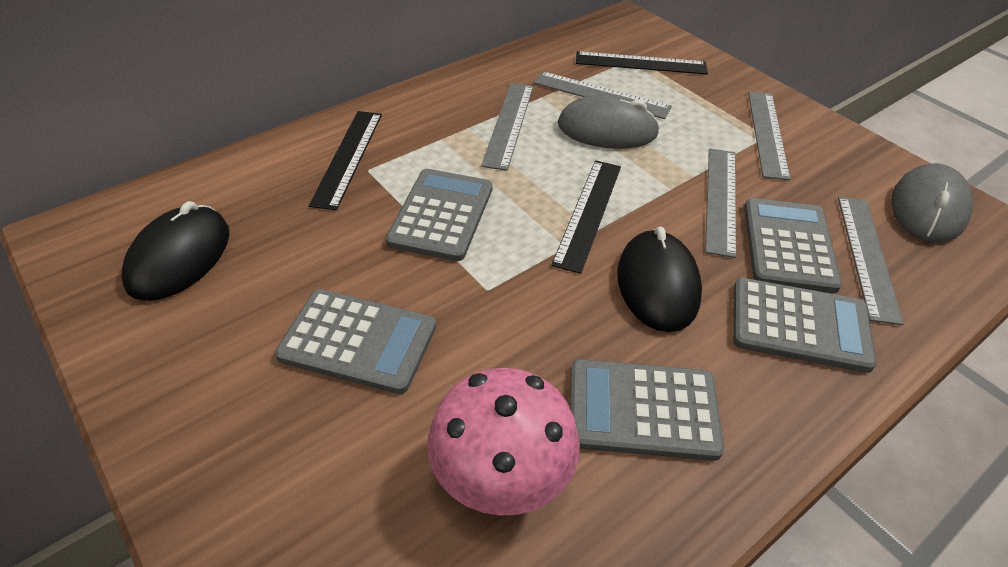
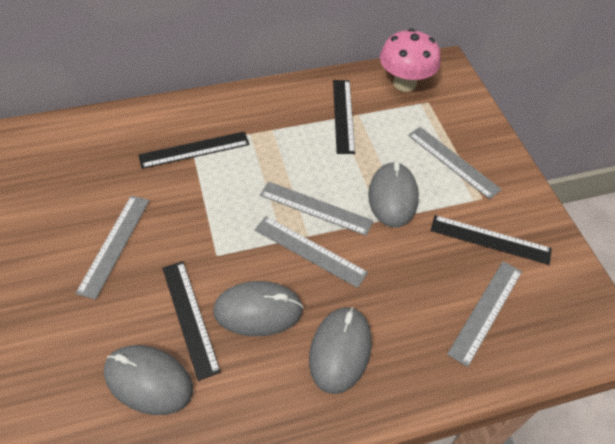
black mouse: 2 -> 0
black ruler: 3 -> 4
grey calculator: 5 -> 0
grey mouse: 2 -> 4

